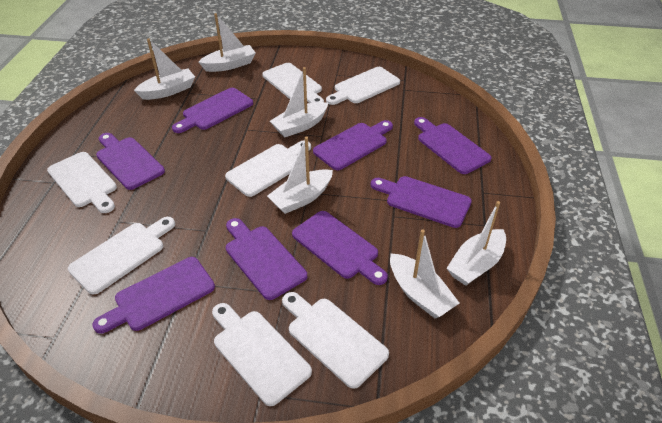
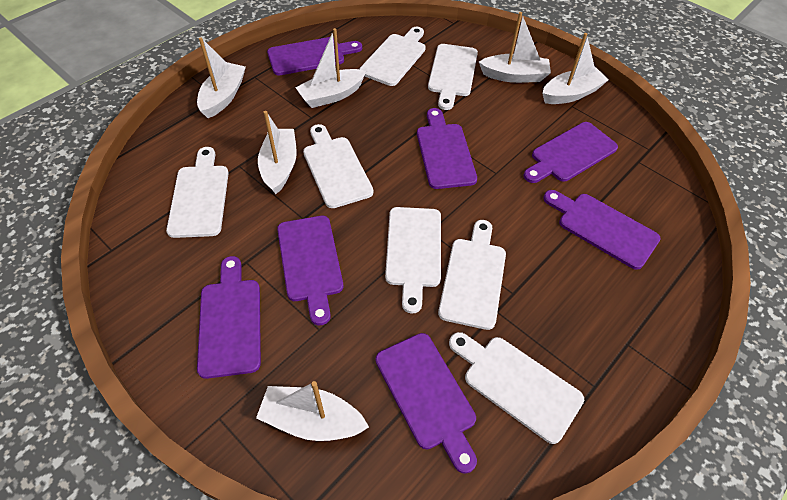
purple cutting board: 8 -> 7

